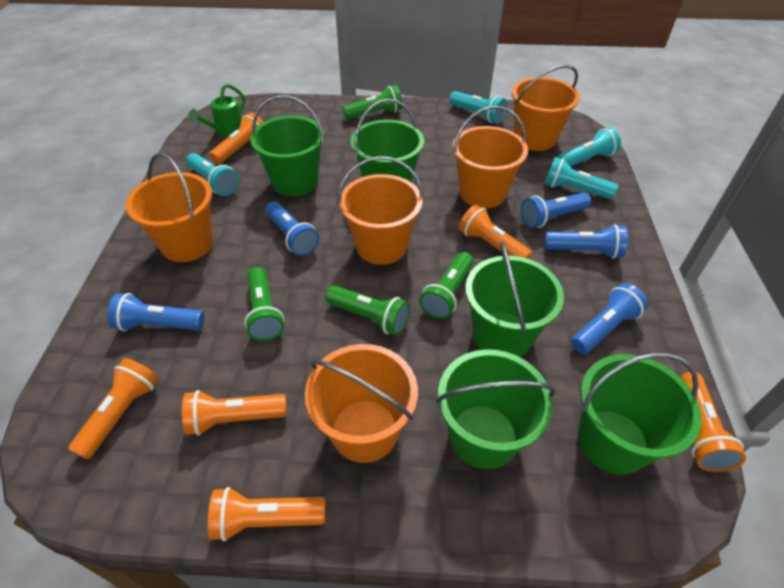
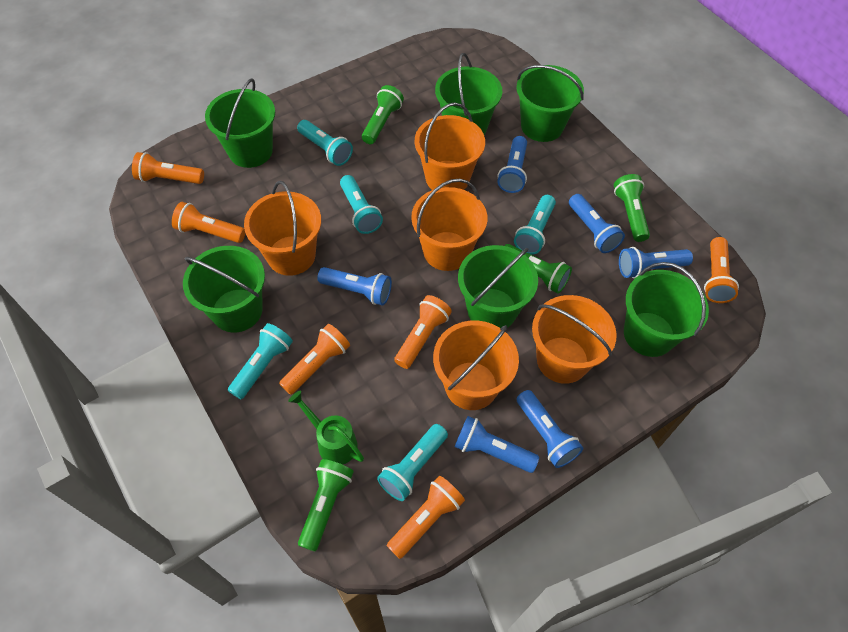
blue flashlight: 5 -> 6
green bucket: 5 -> 6
turquoise flashlight: 4 -> 5

